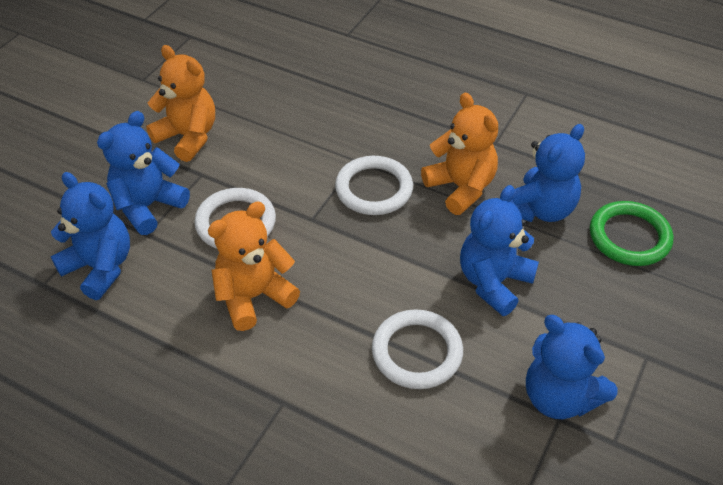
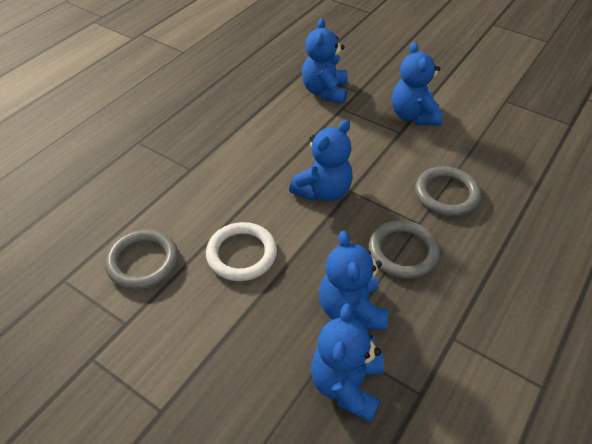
green ring: 1 -> 0
grey ring: 0 -> 3
orange teddy bear: 3 -> 0
white ring: 3 -> 1

